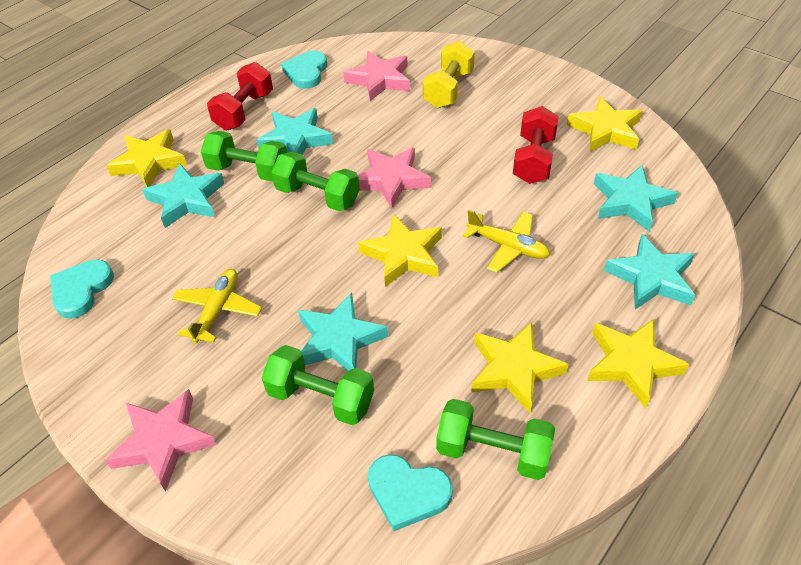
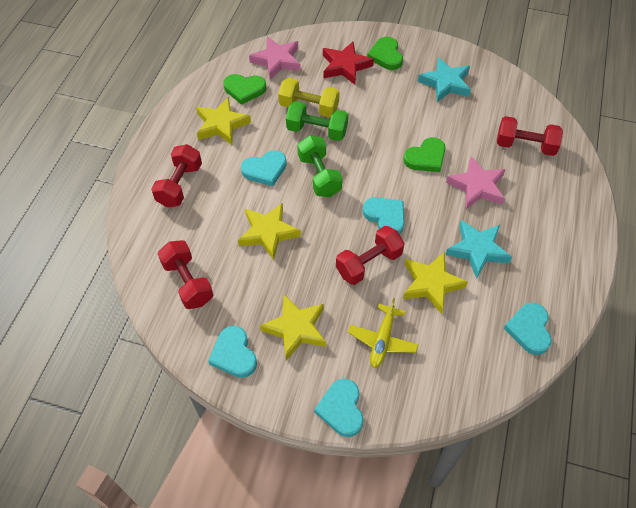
green dumbbell: 4 -> 2
green heart: 0 -> 3
pink star: 3 -> 2
red dumbbell: 2 -> 4
red star: 0 -> 1
turquoise heart: 3 -> 5
turquoise star: 5 -> 2
yellow plane: 2 -> 1
yellow star: 5 -> 4

